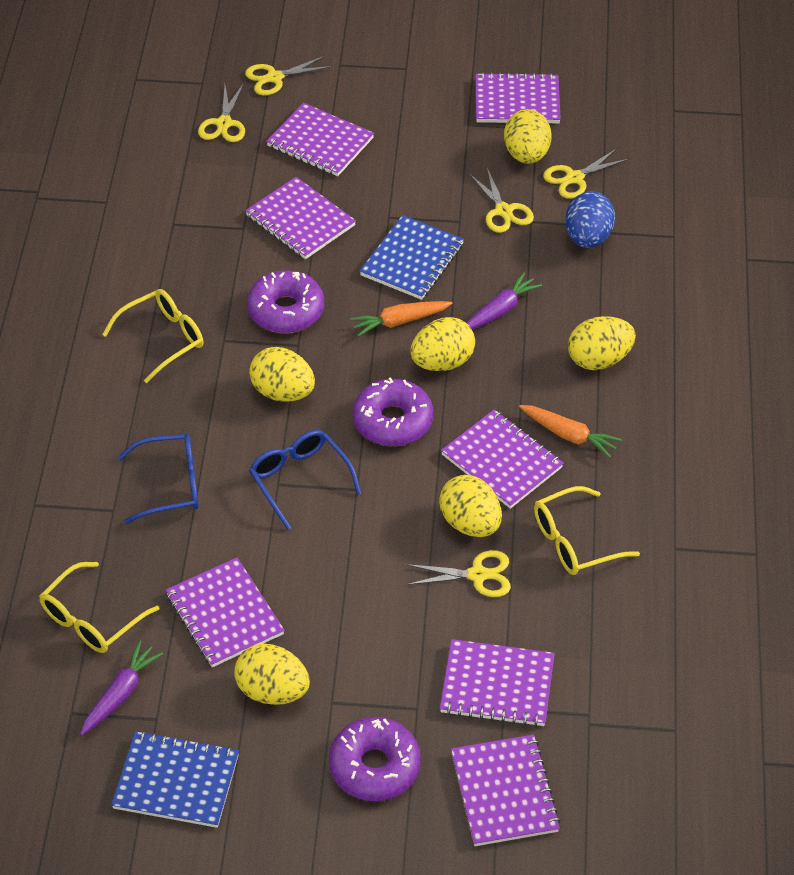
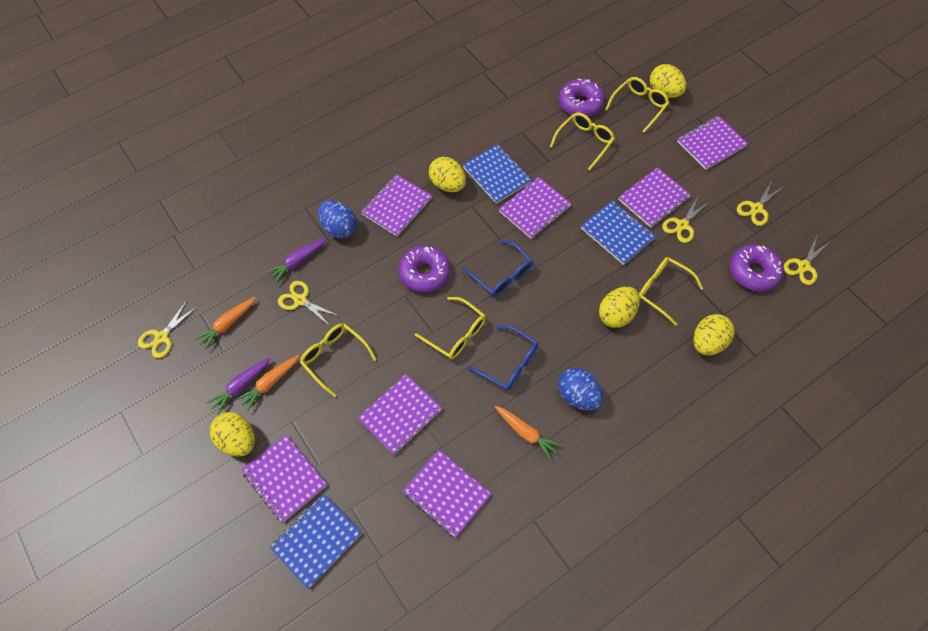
blue egg: 1 -> 2
blue notebook: 2 -> 3
orange carrot: 2 -> 3
yellow egg: 6 -> 5
yellow glasses: 3 -> 5

